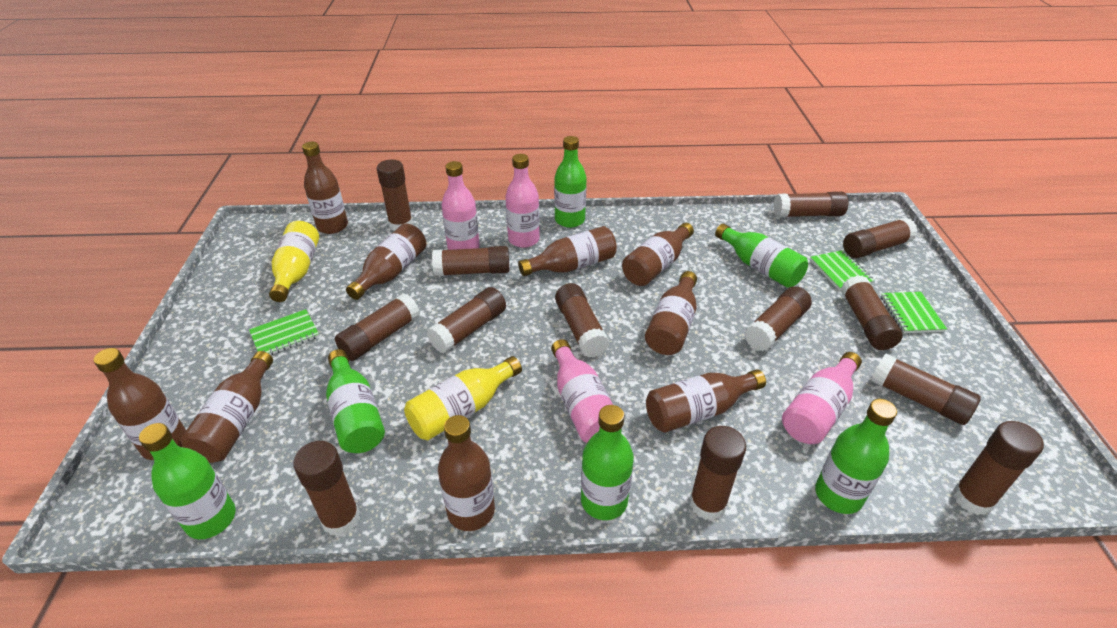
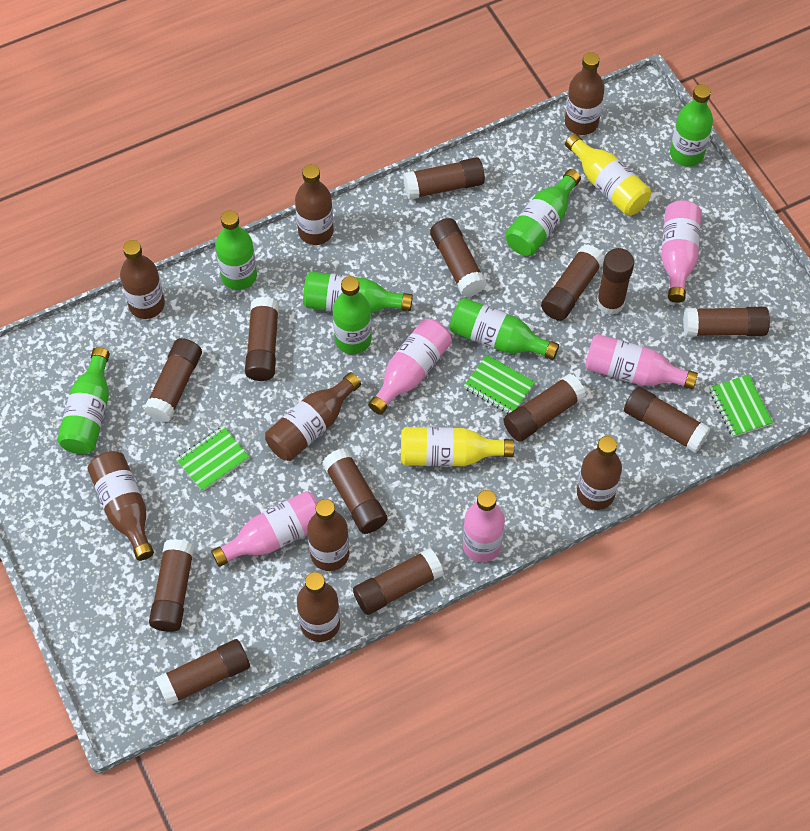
brown bottle: 9 -> 8
green bottle: 6 -> 7
pink bottle: 4 -> 5

